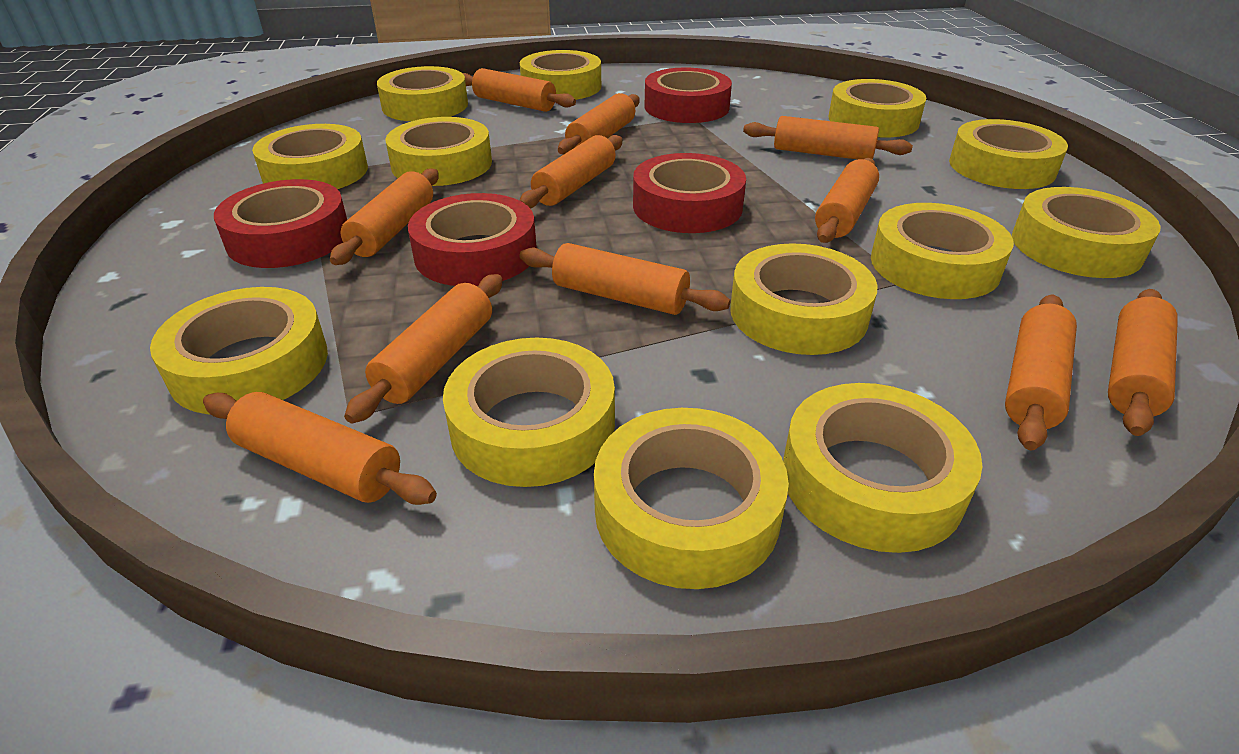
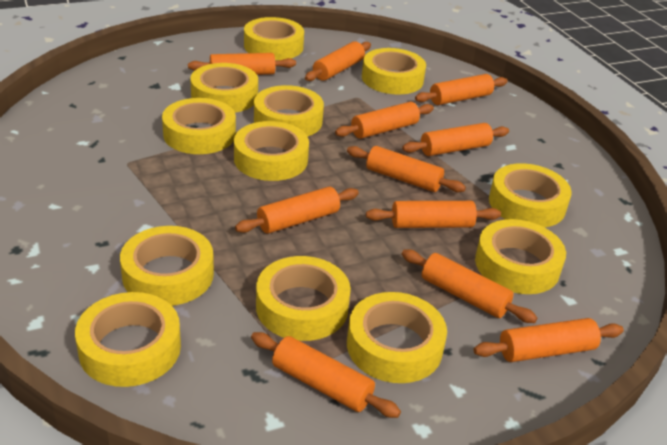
red tape: 4 -> 0
yellow tape: 13 -> 12

